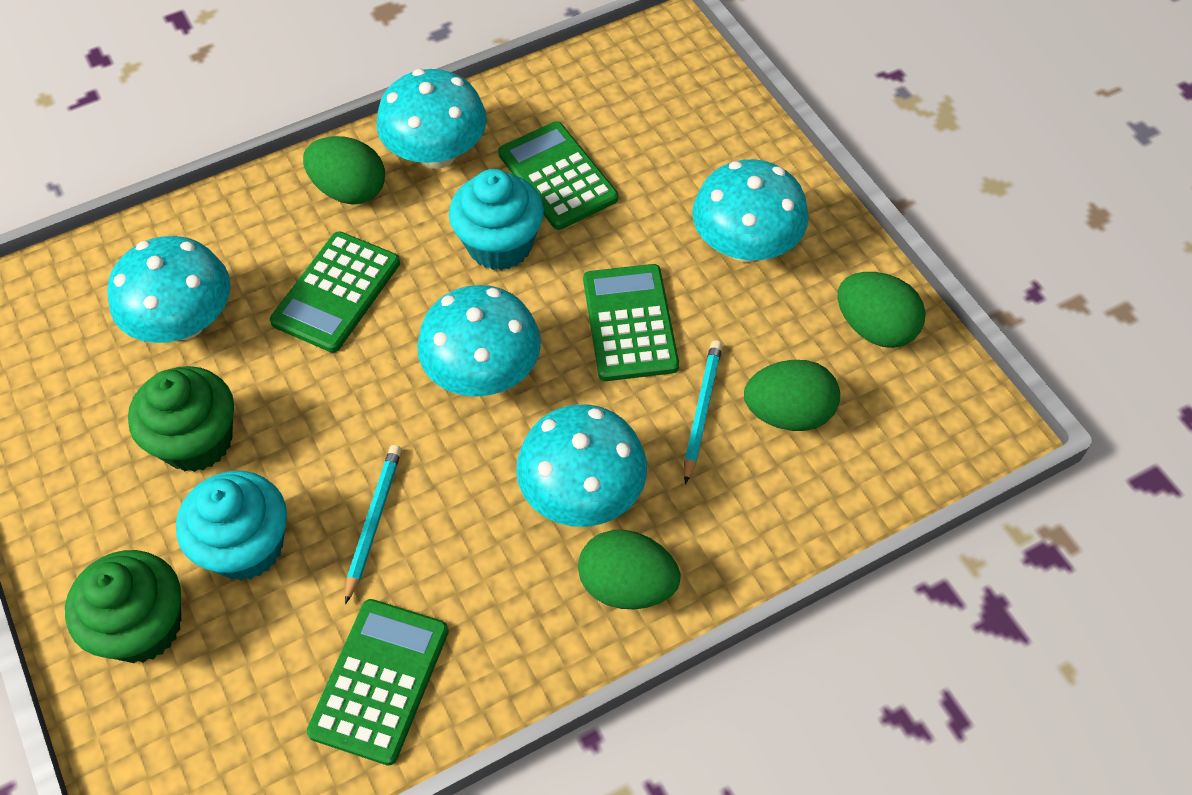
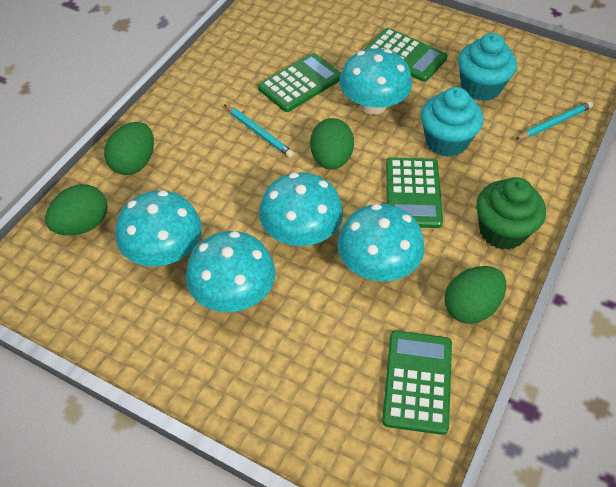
green cupcake: 2 -> 1

